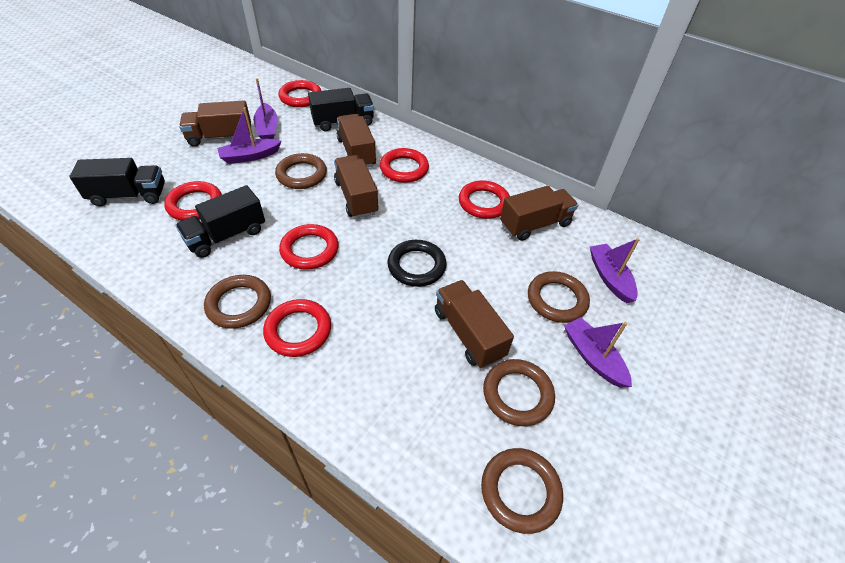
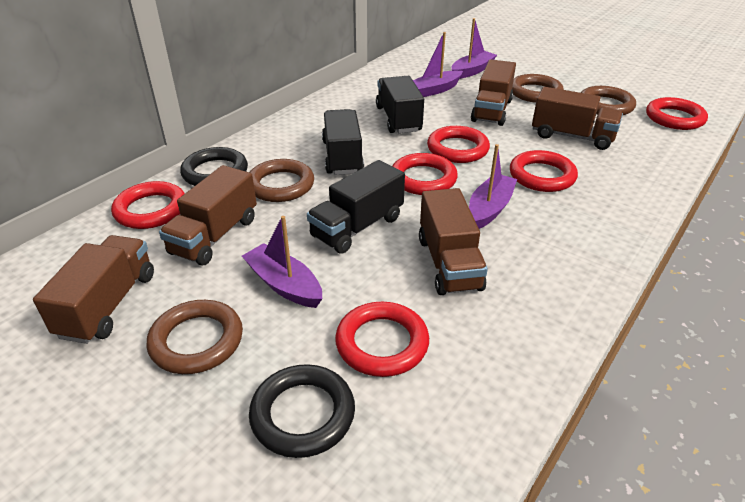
black ring: 1 -> 2
brown ring: 5 -> 4

